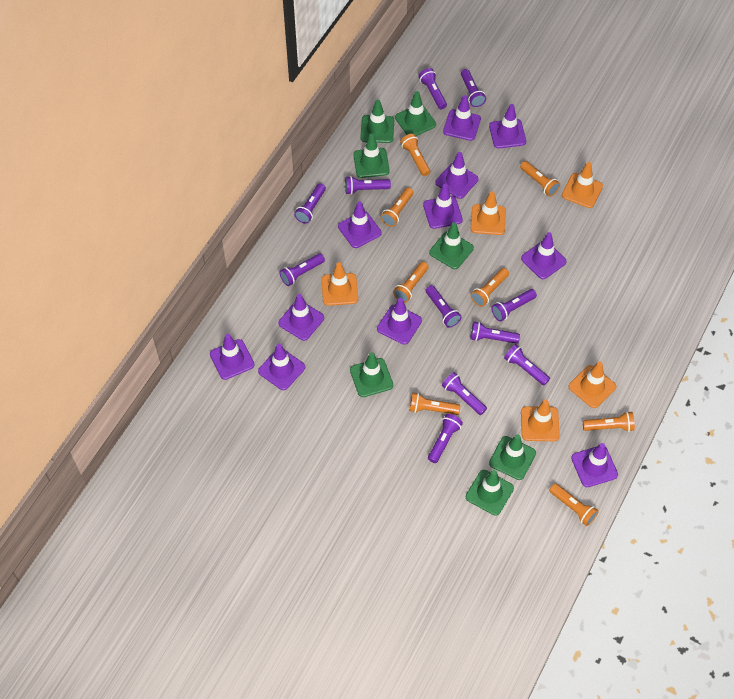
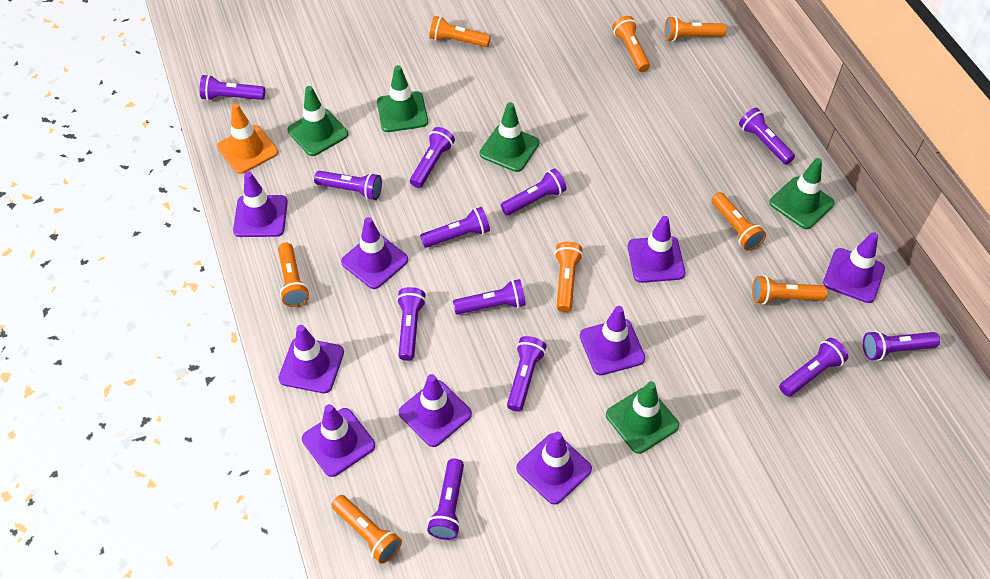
green traffic cone: 7 -> 5
orange traffic cone: 5 -> 1
purple flashlight: 11 -> 12
purple traffic cone: 11 -> 9

